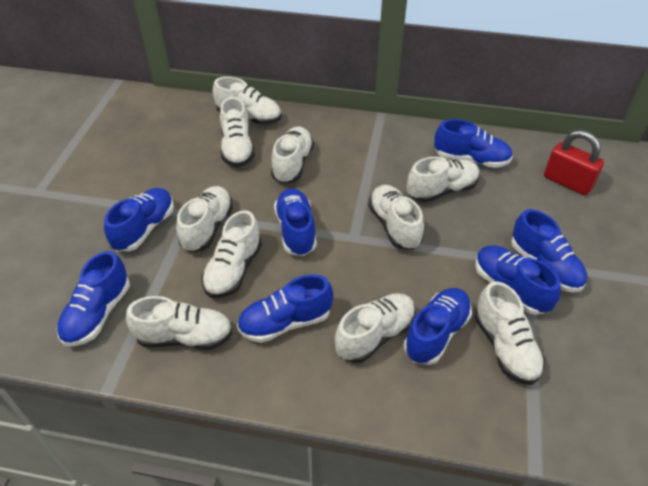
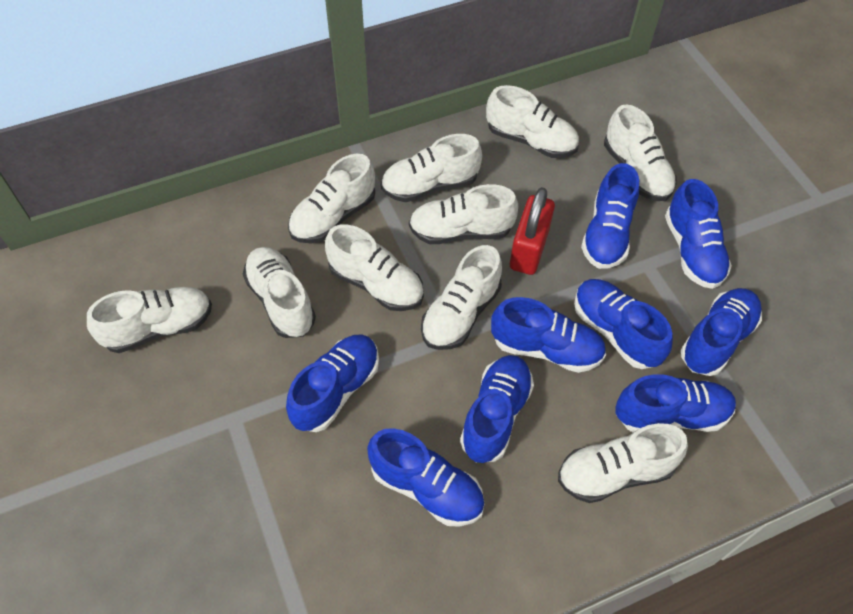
blue shoe: 8 -> 9

